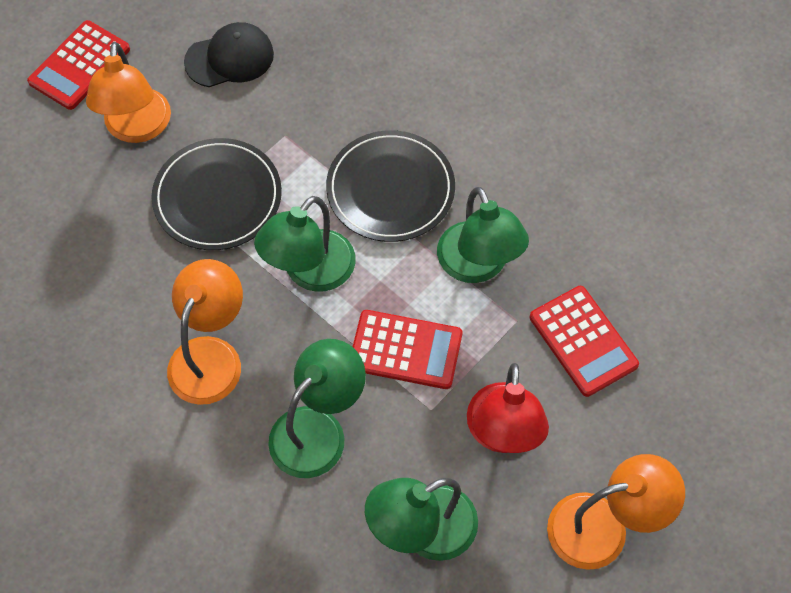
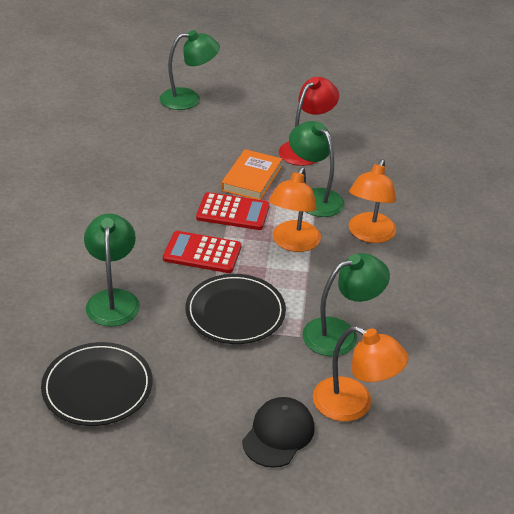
orange book: 0 -> 1
red calculator: 3 -> 2

